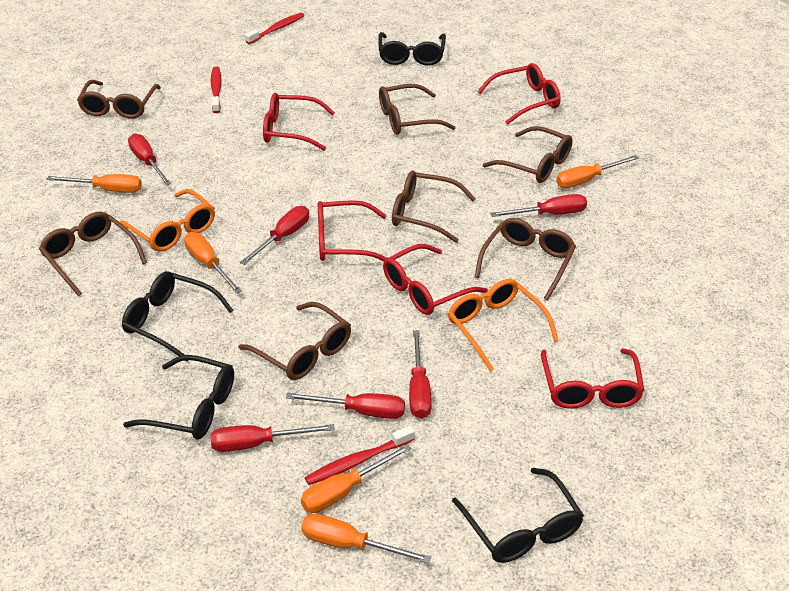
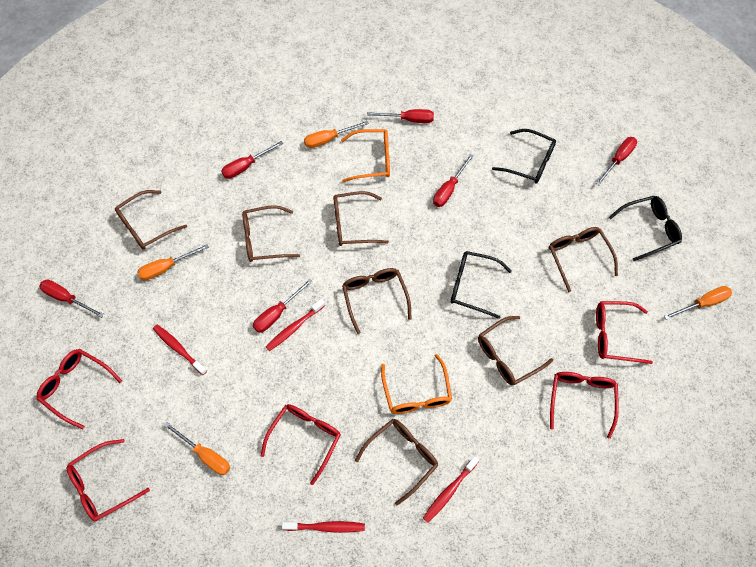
black glasses: 4 -> 3
orange screwdriver: 5 -> 4
red toothbrush: 3 -> 4

